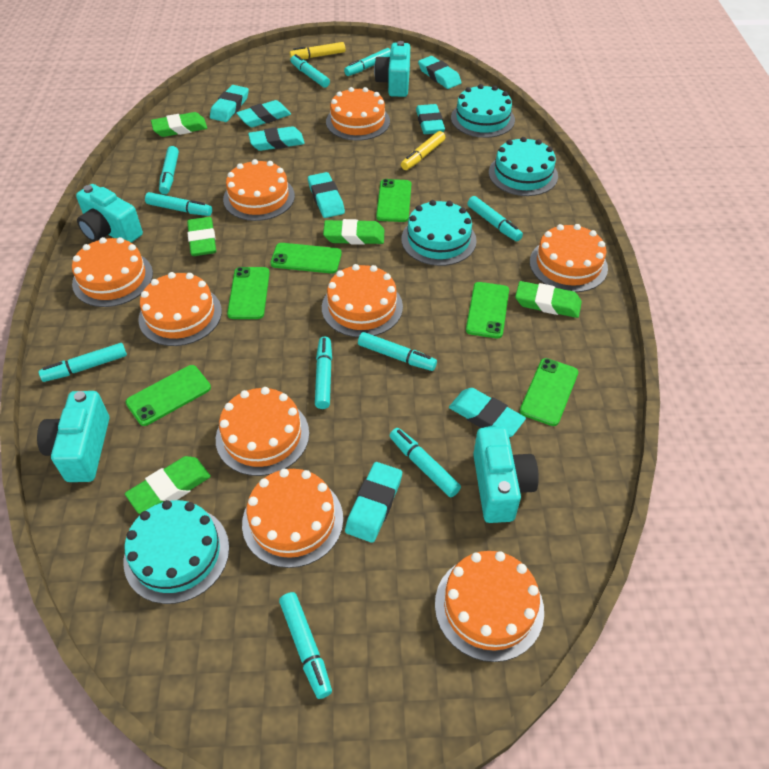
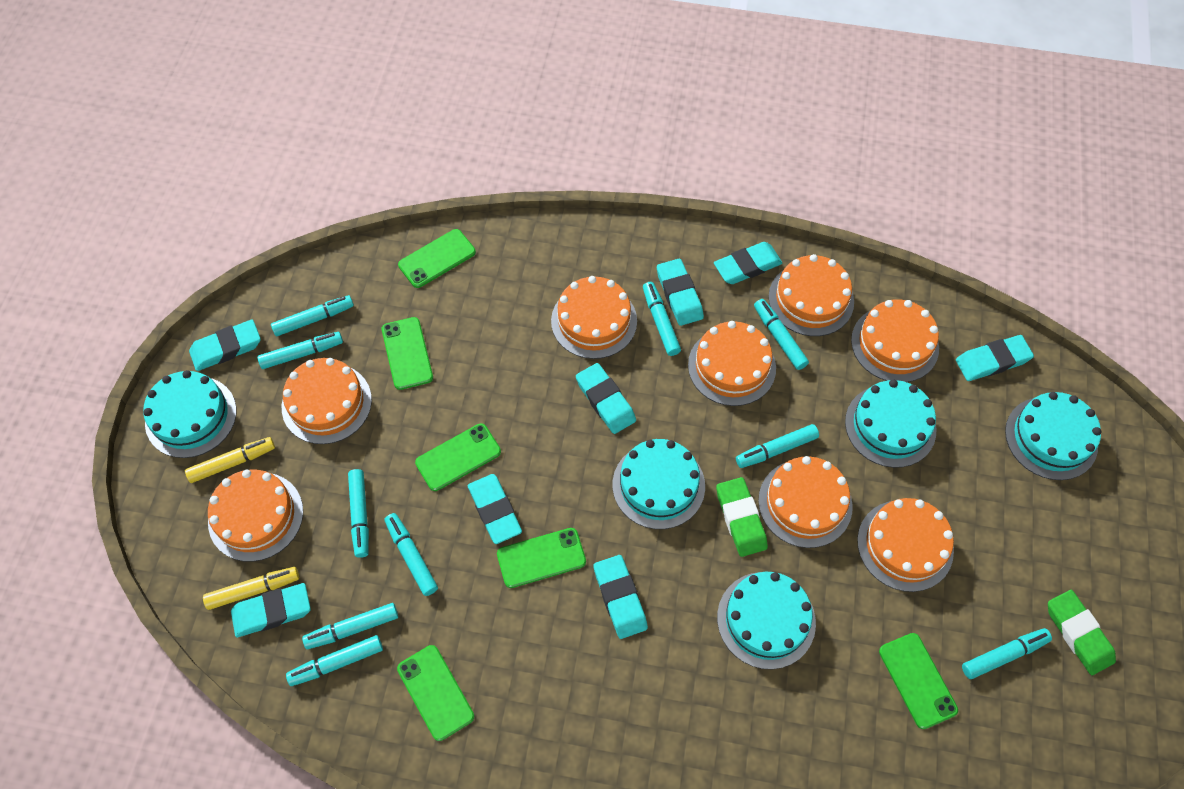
green eraser: 5 -> 2
orange cake: 9 -> 8
turquoise cake: 4 -> 5
turquoise camera: 4 -> 0

